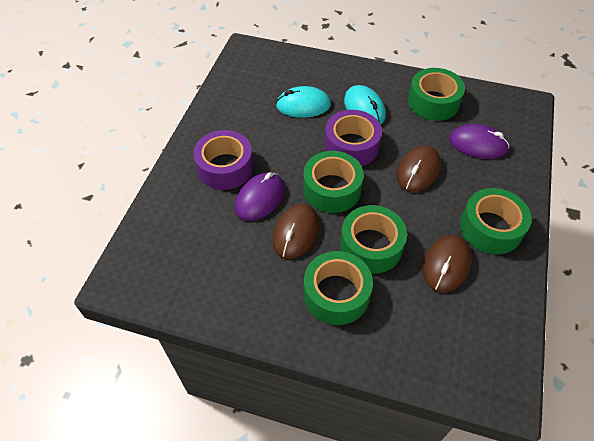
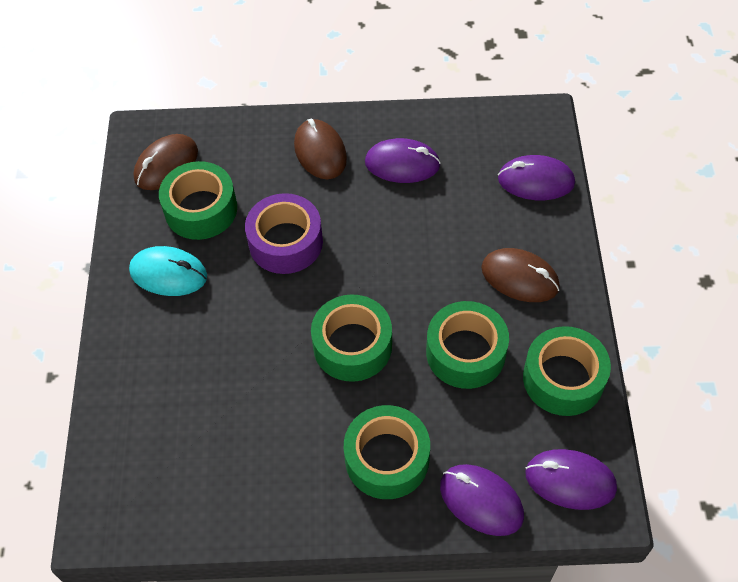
purple mouse: 2 -> 4
purple tape: 2 -> 1
turquoise mouse: 2 -> 1

